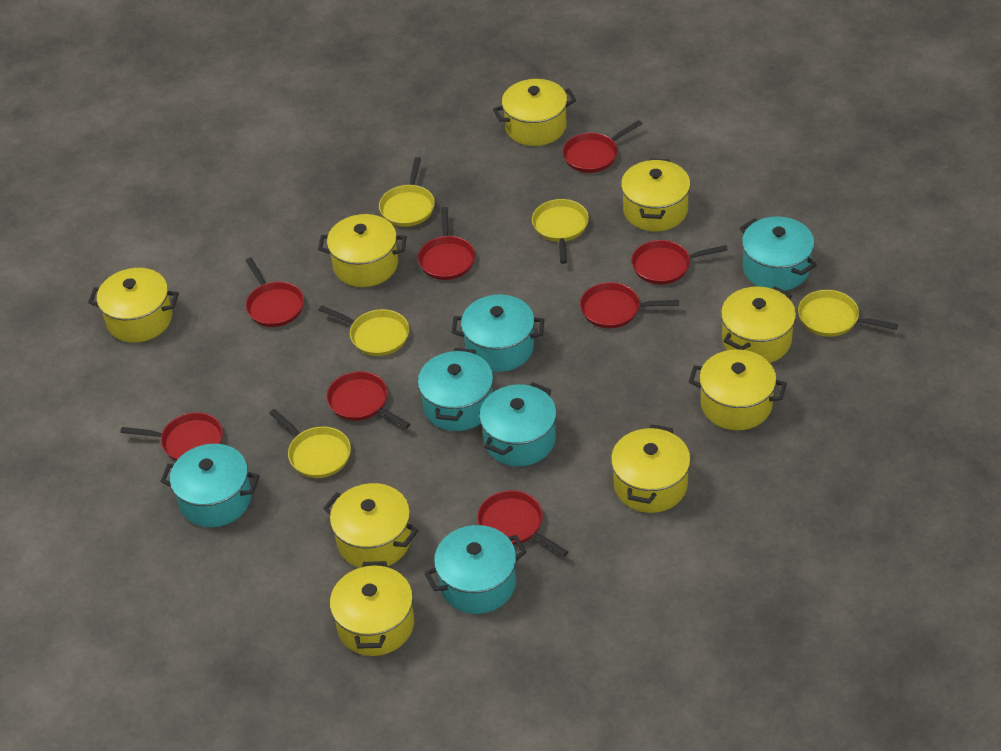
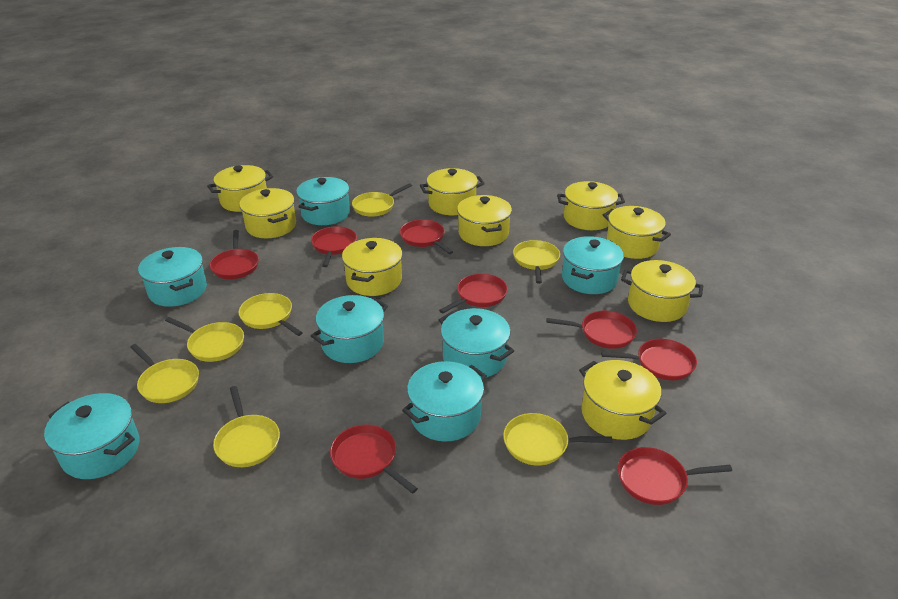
turquoise pot: 6 -> 7
yellow pan: 5 -> 7

